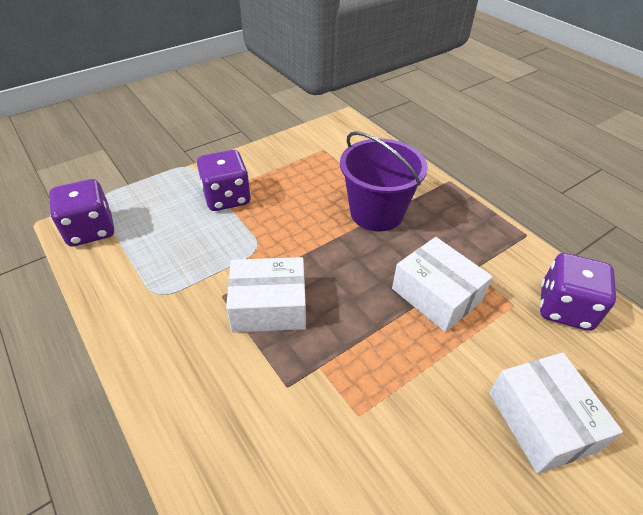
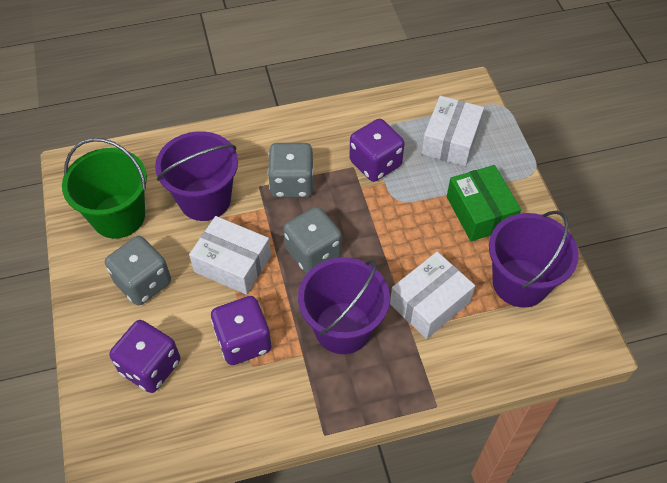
green box: 0 -> 1
green bucket: 0 -> 1
grey dice: 0 -> 3
purple bucket: 1 -> 3

